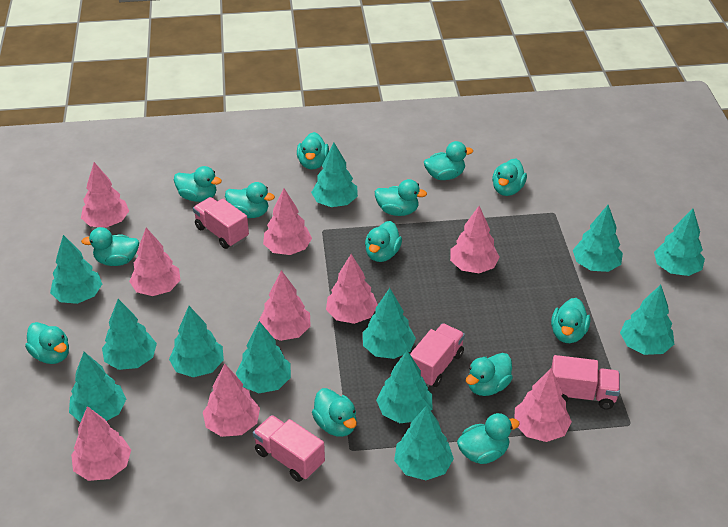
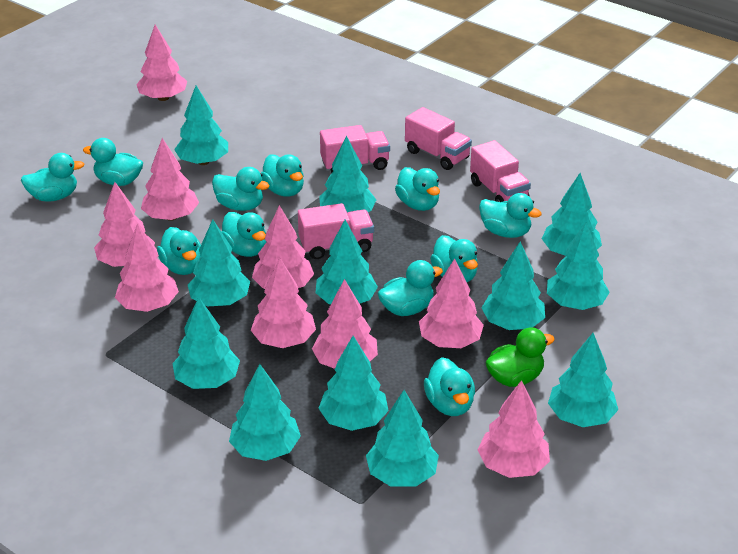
green duck: 0 -> 1
turquoise duck: 13 -> 11

